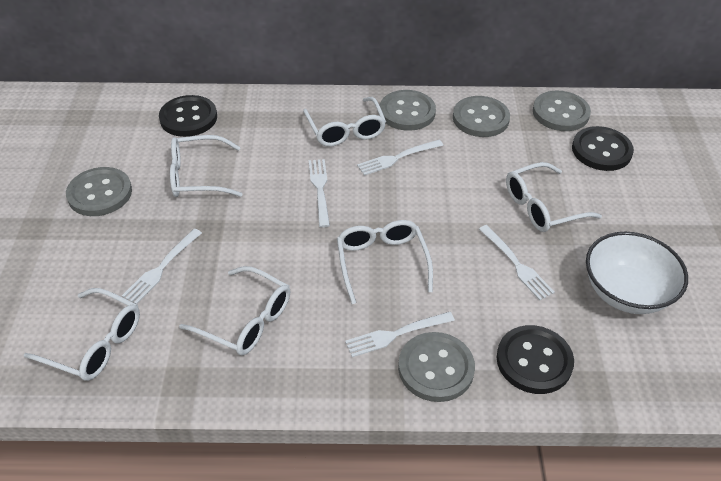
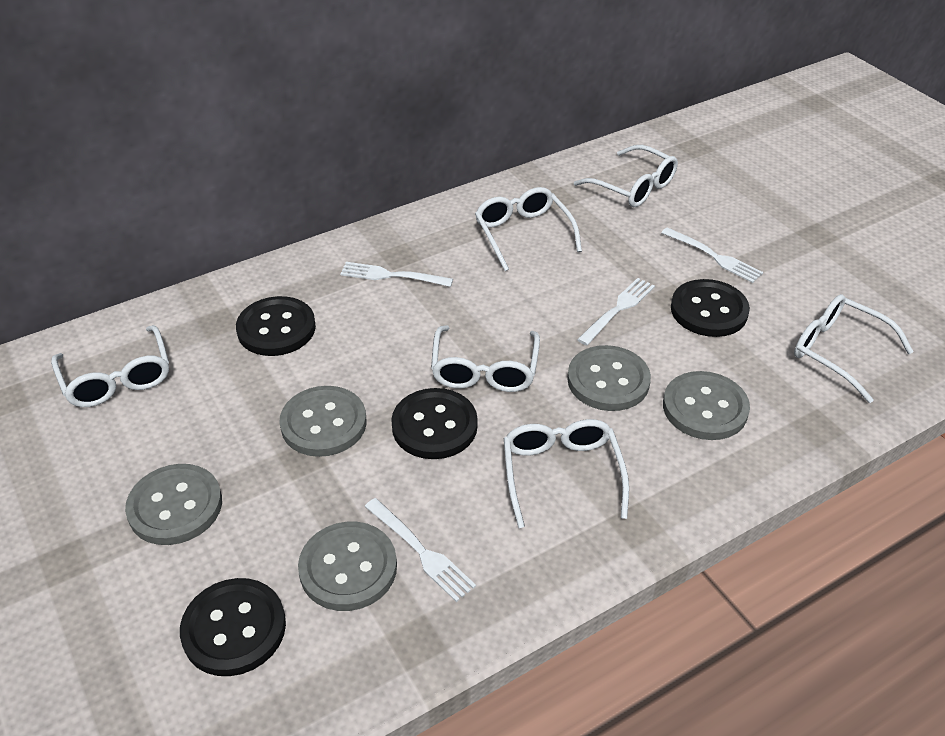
black button: 3 -> 4
white bowl: 1 -> 0
white fork: 5 -> 4

